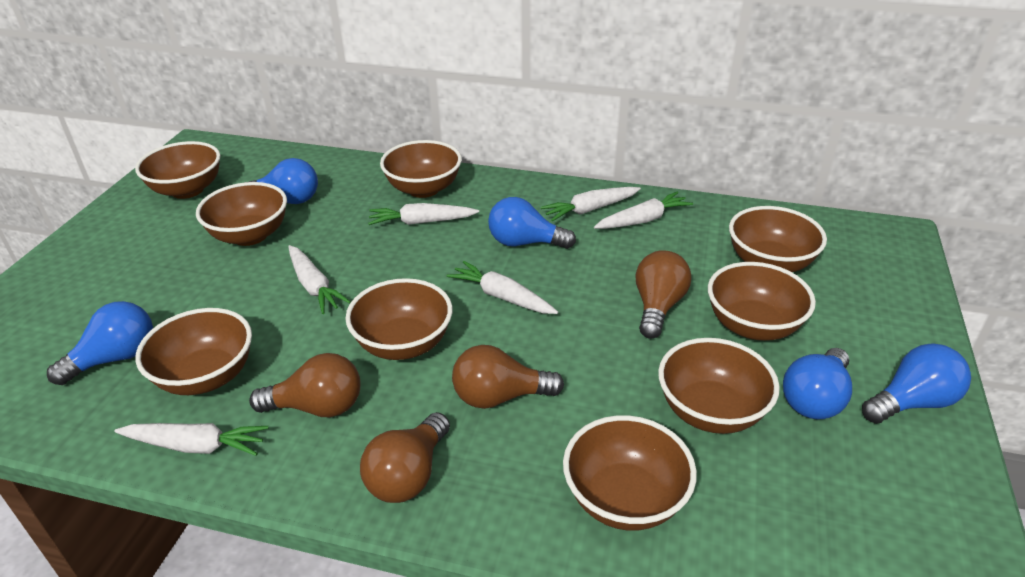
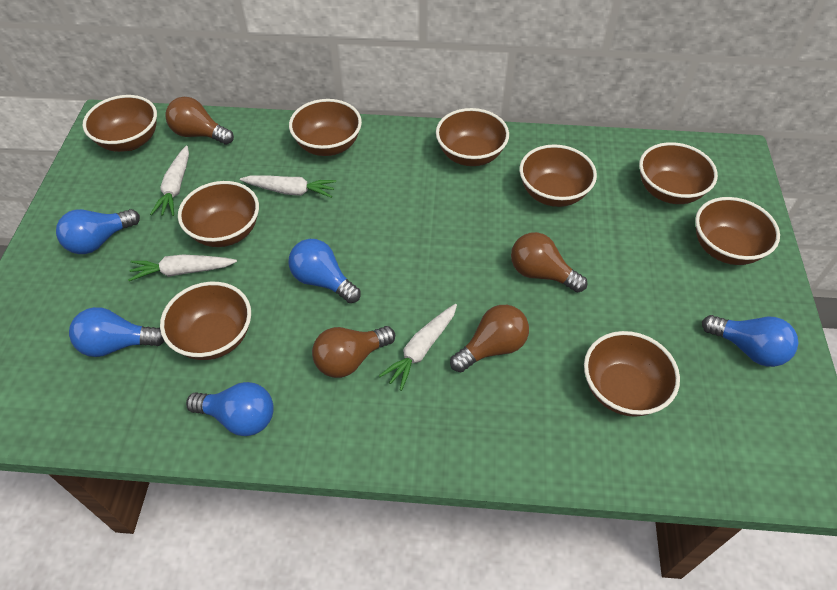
white carrot: 6 -> 4

